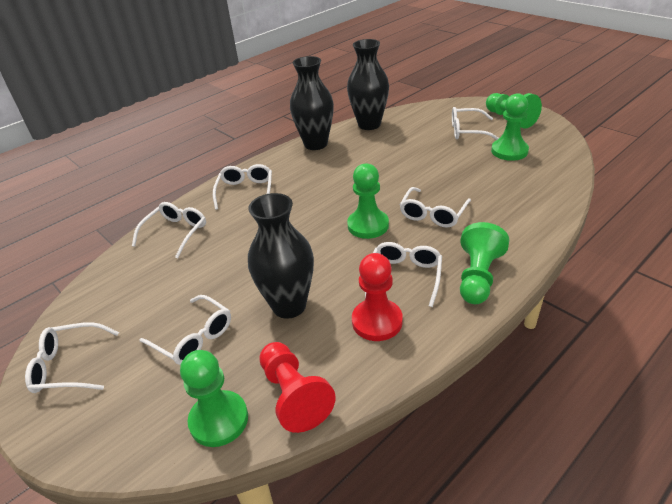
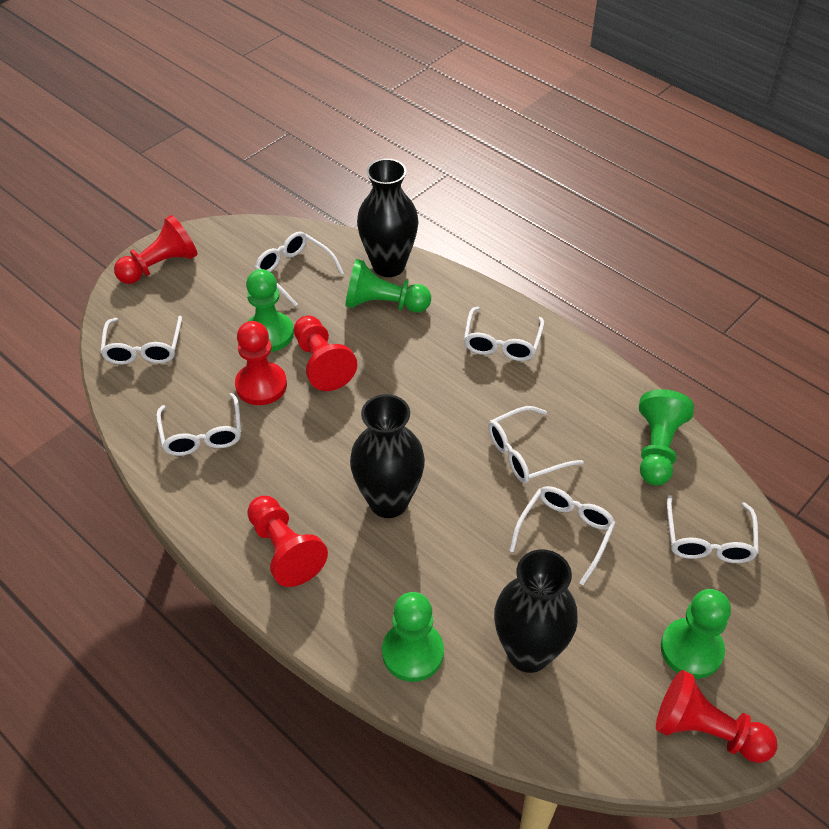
red pawn: 2 -> 5

